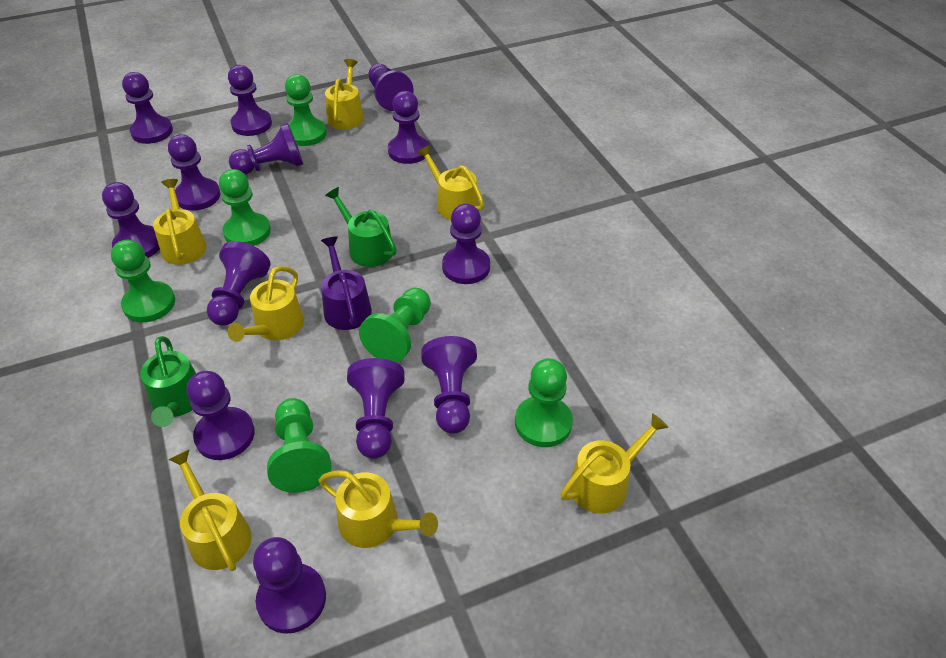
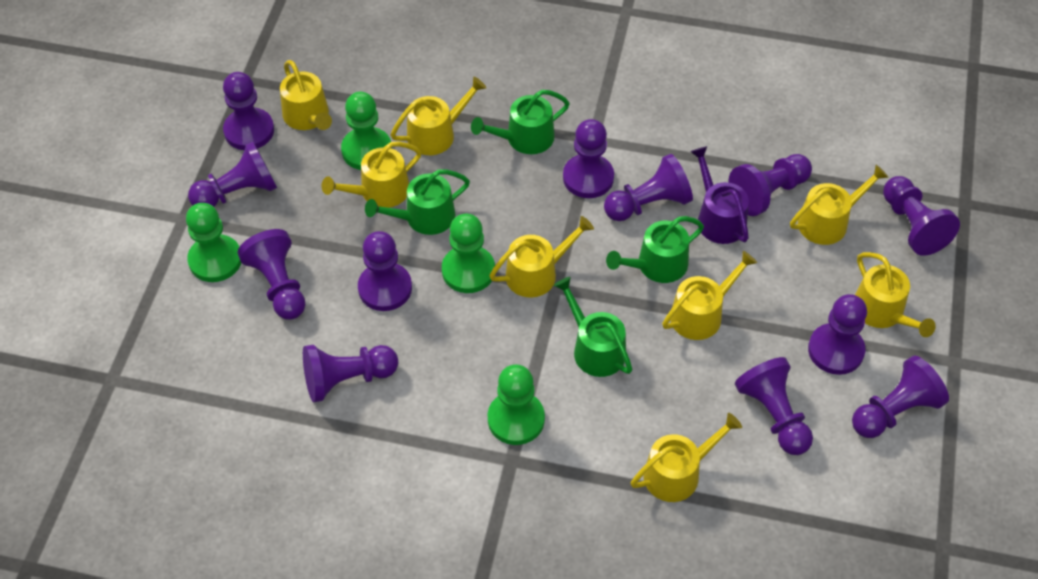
green pawn: 6 -> 4
green watering can: 2 -> 4
purple pawn: 13 -> 12
yellow watering can: 7 -> 8

